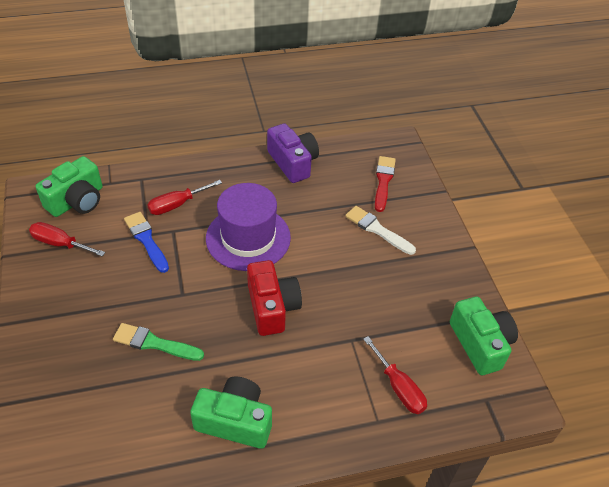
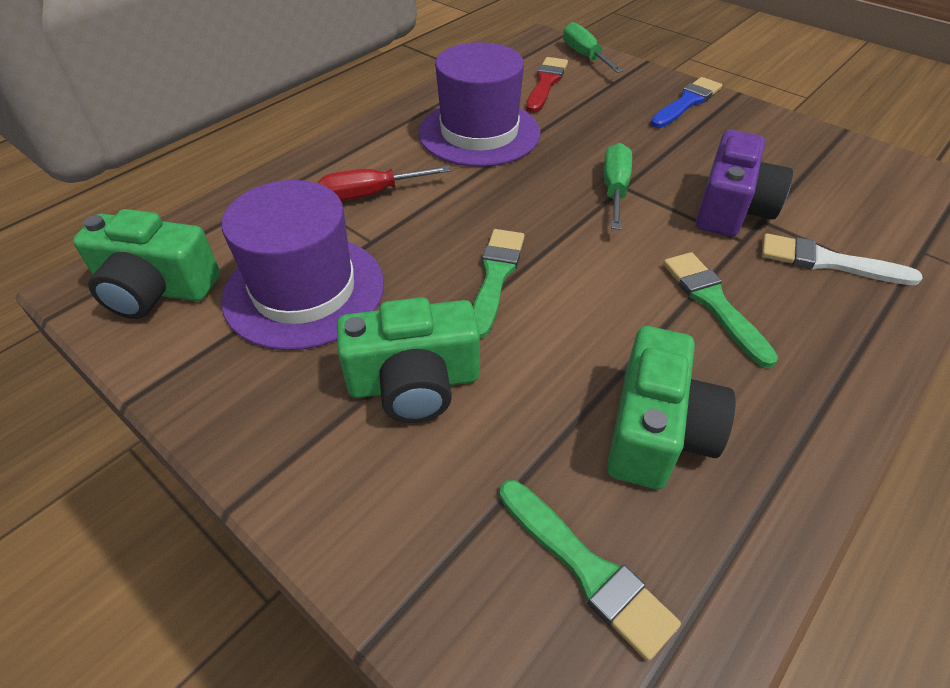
green brush: 1 -> 3
green screwdriver: 0 -> 2
purple hat: 1 -> 2
red camera: 1 -> 0
red screwdriver: 3 -> 1

